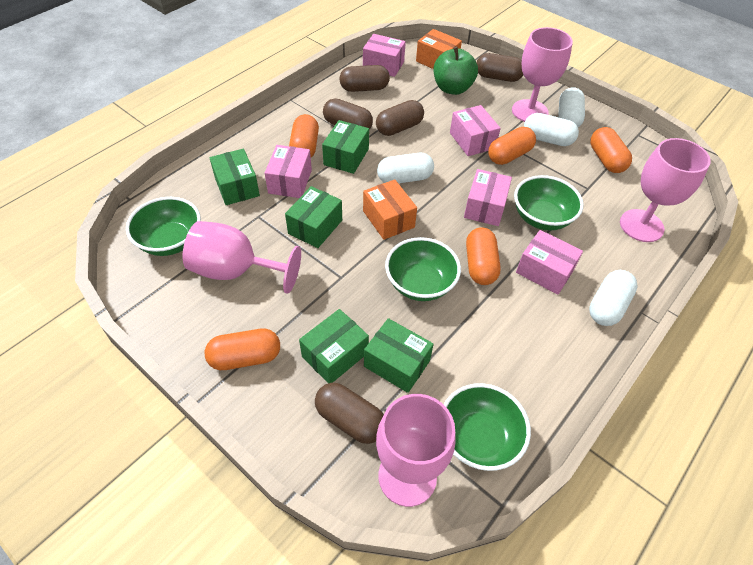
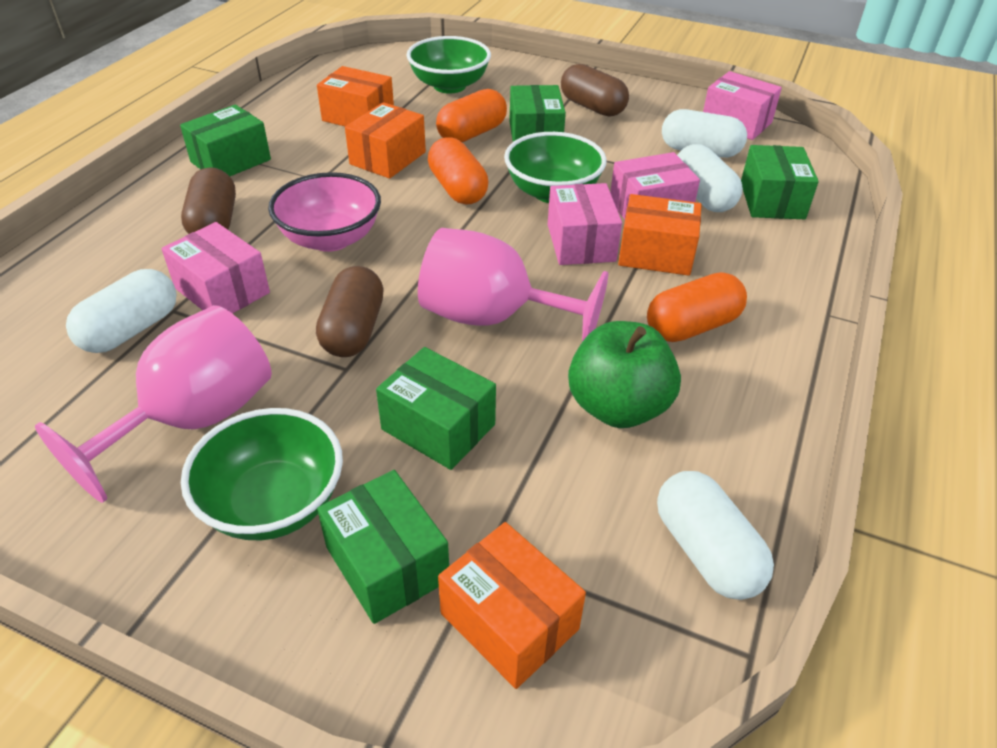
brown capsule: 5 -> 3
green bowl: 4 -> 3
orange box: 2 -> 4
orange capsule: 5 -> 3
pink bowl: 0 -> 1
pink box: 5 -> 4
pink goblet: 4 -> 2

